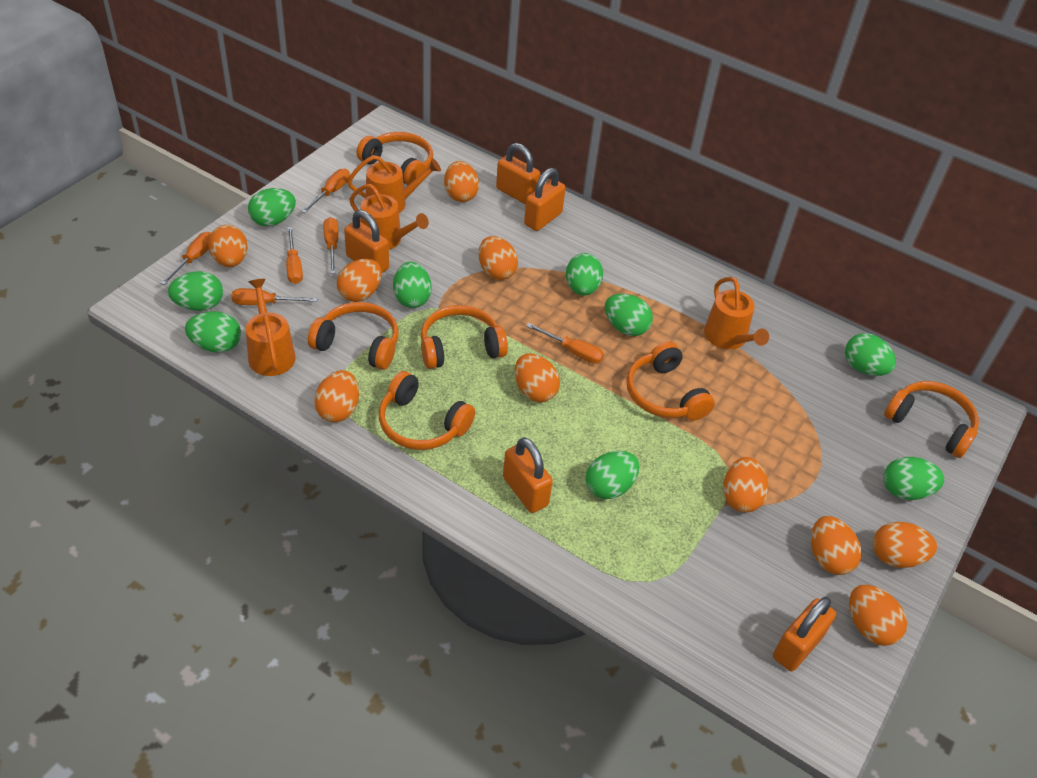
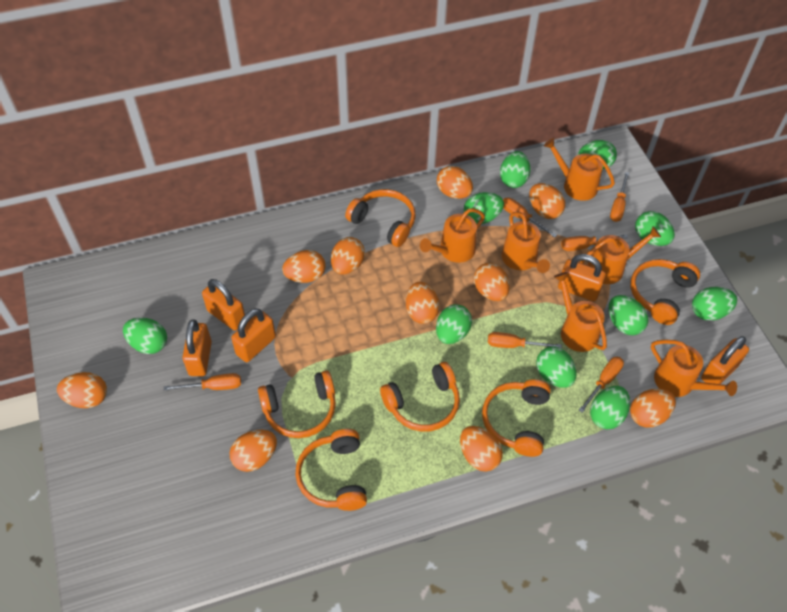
green egg: 9 -> 10
orange watering can: 4 -> 6

